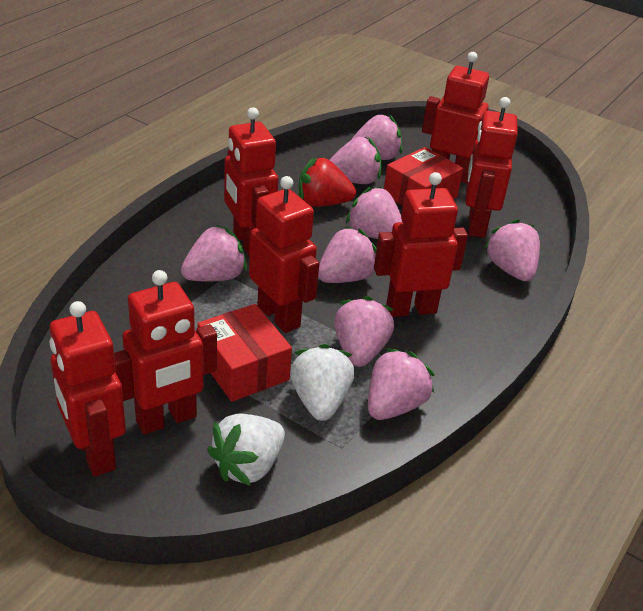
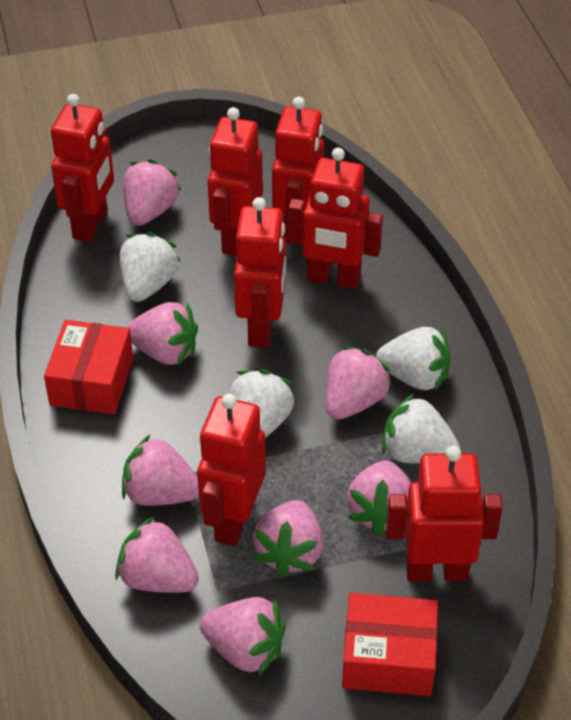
red strawberry: 1 -> 0
white strawberry: 2 -> 4

